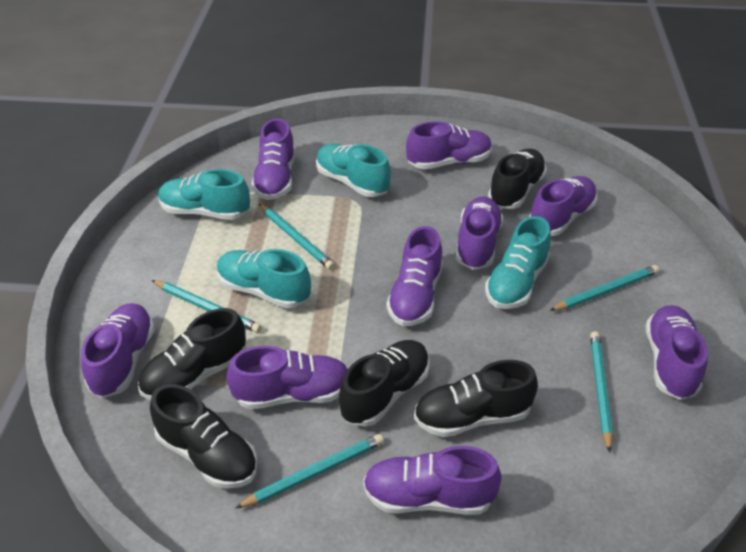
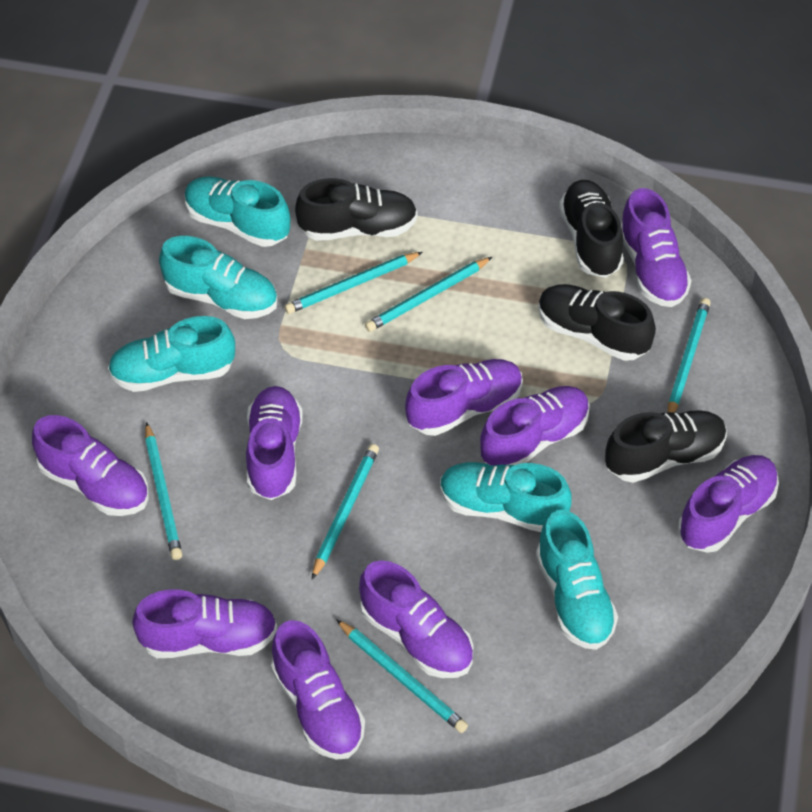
black shoe: 5 -> 4
turquoise pencil: 5 -> 6
turquoise shoe: 4 -> 5

